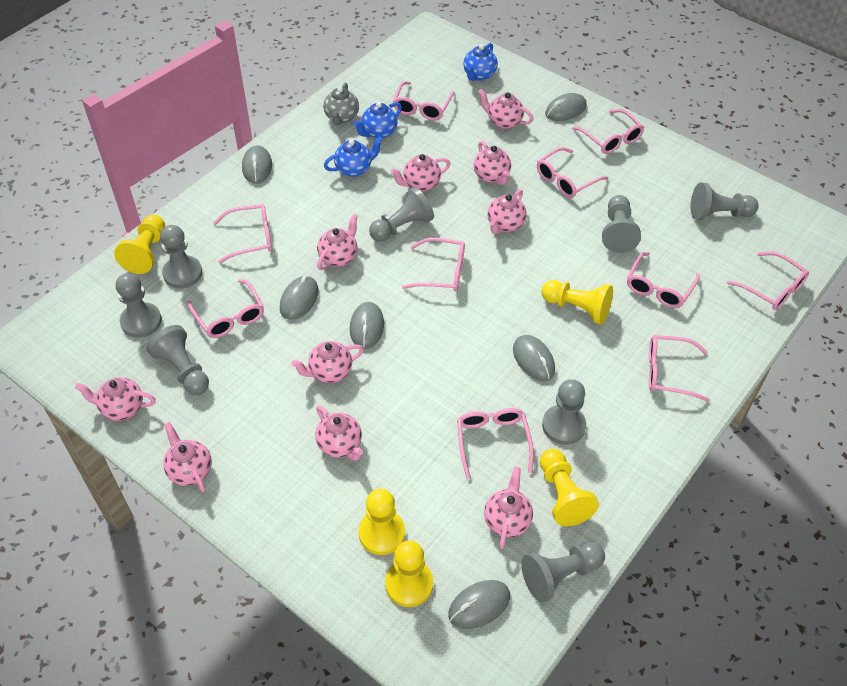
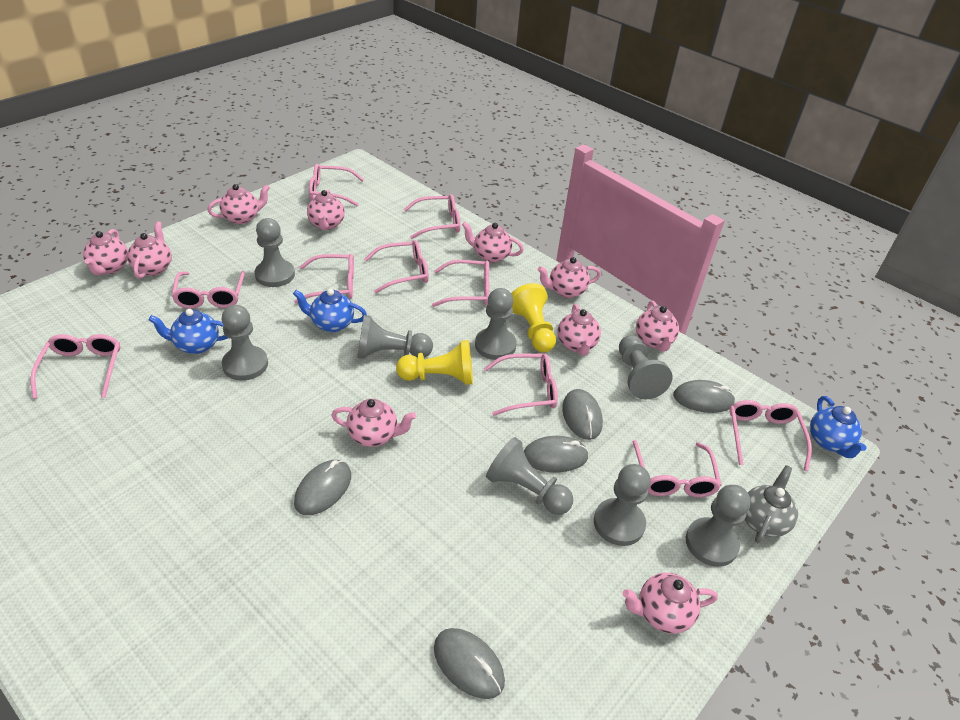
grey mouse: 6 -> 5
yellow pawn: 5 -> 2

